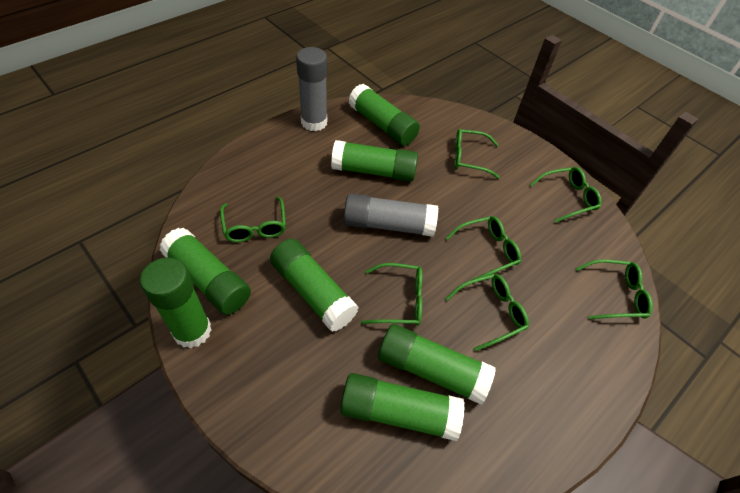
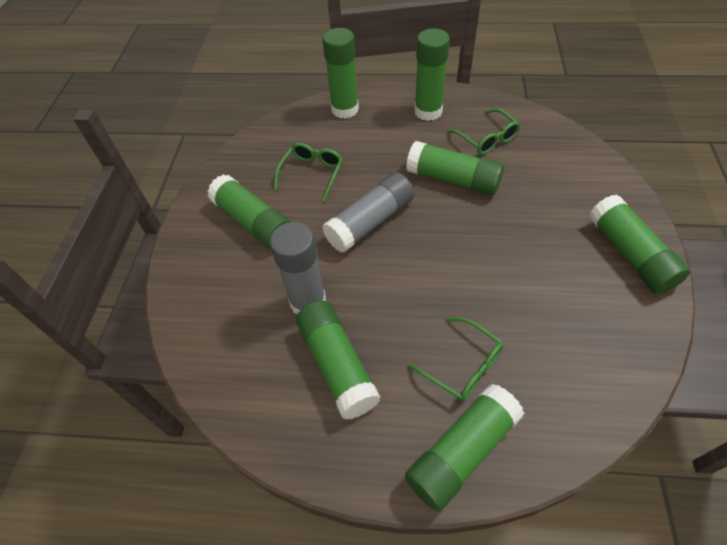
green glasses: 7 -> 3

